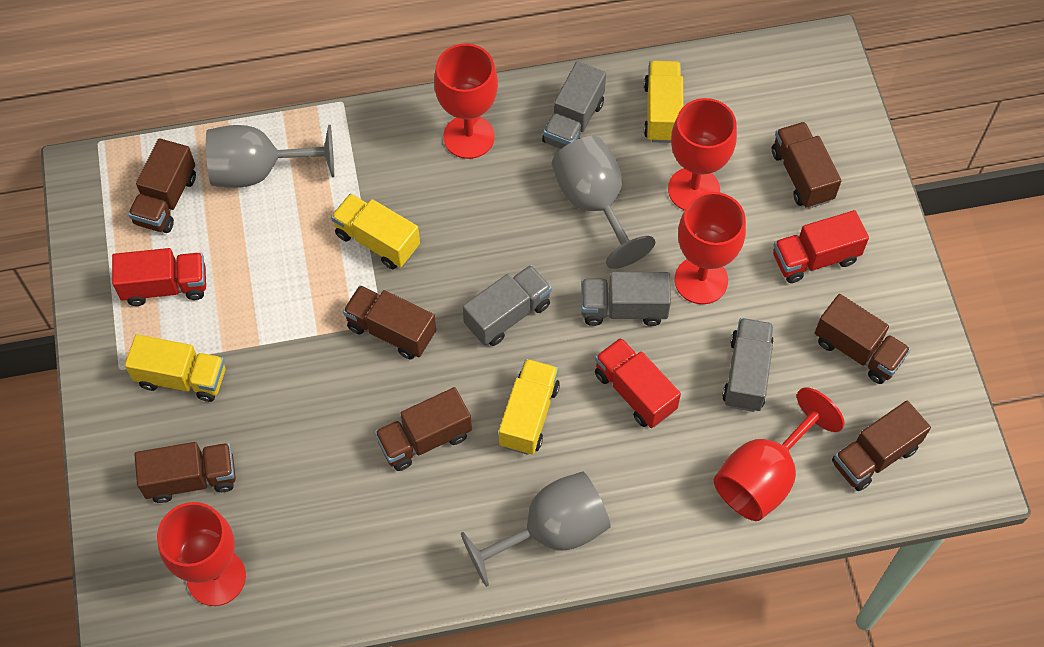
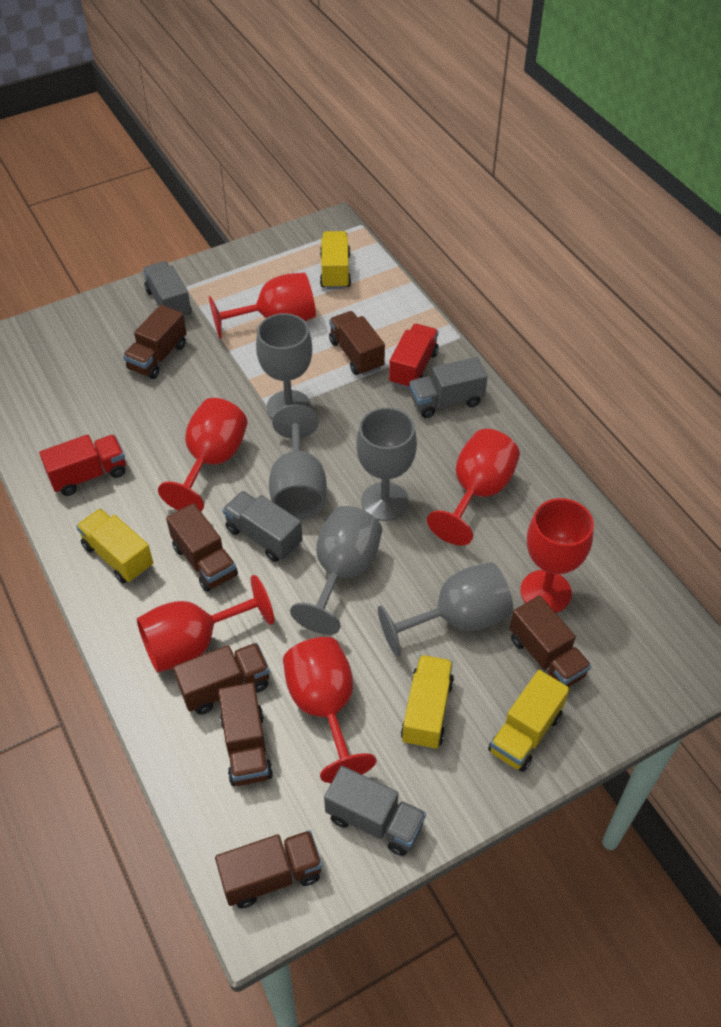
grey goblet: 3 -> 5
red goblet: 5 -> 6
red truck: 3 -> 2

